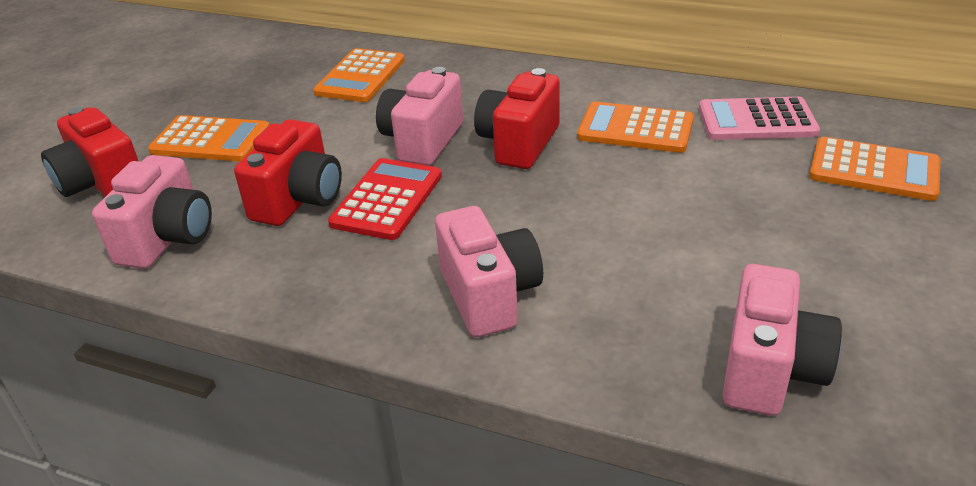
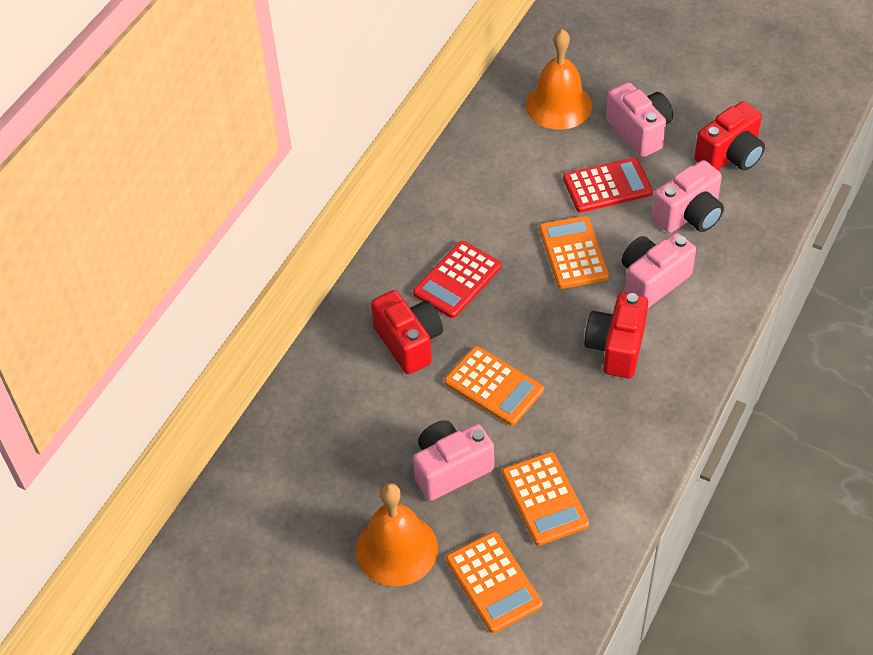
orange bell: 0 -> 2
pink calculator: 1 -> 0
red calculator: 1 -> 2

